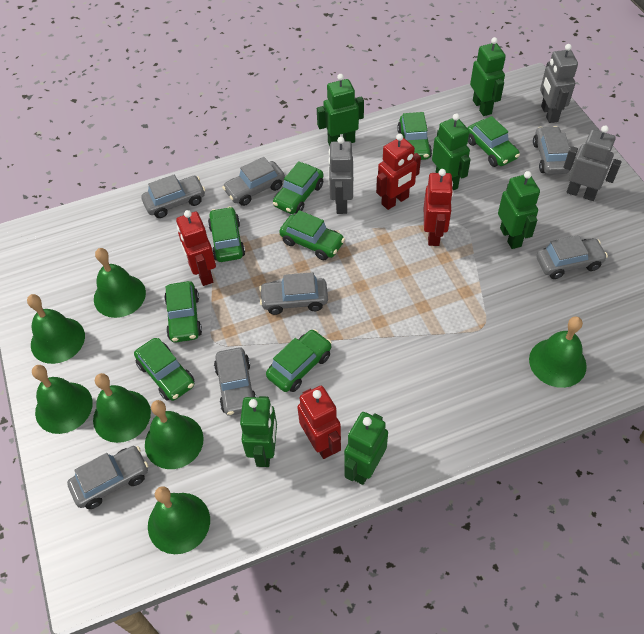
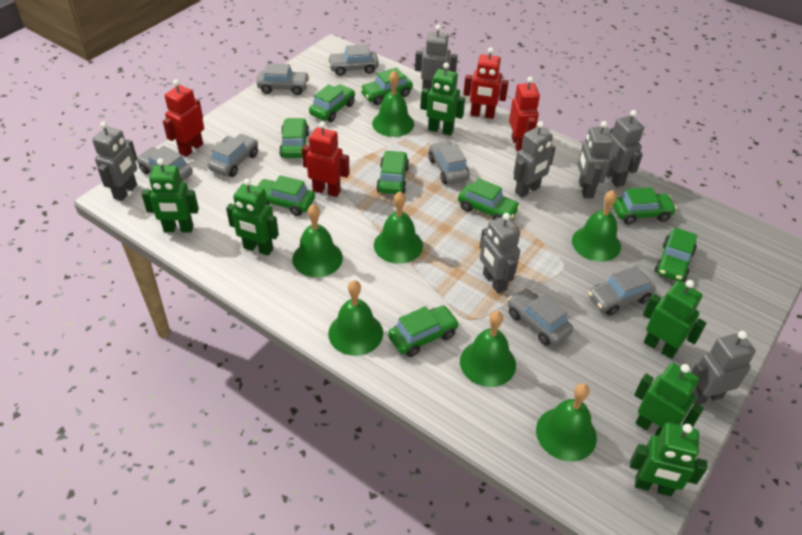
green car: 8 -> 9
grey robot: 3 -> 7

